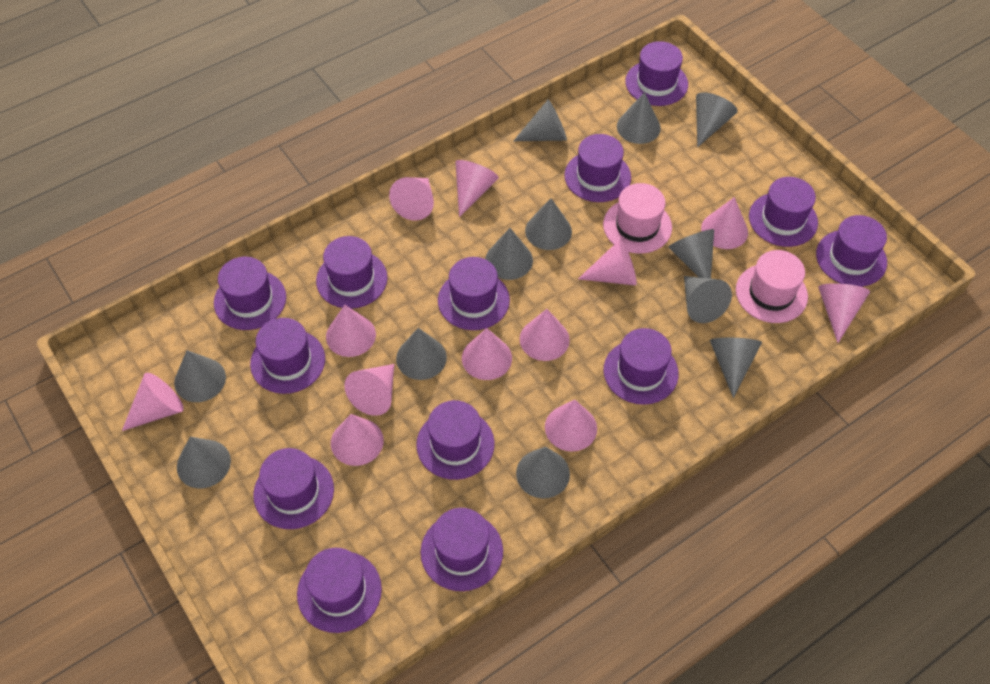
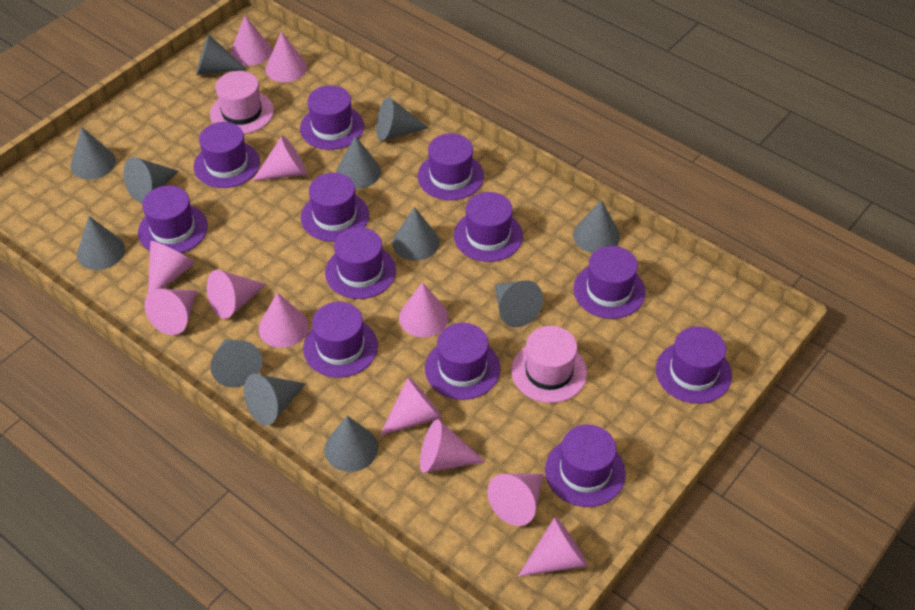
purple hat: 13 -> 12

